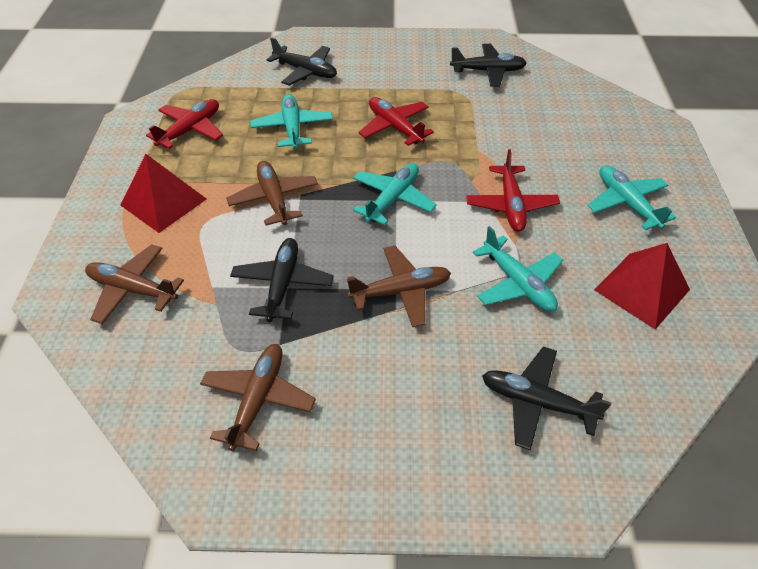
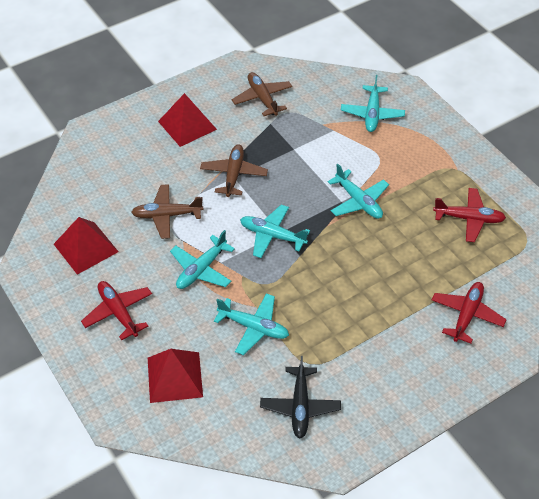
black plane: 4 -> 1
brown plane: 4 -> 3
red pyramid: 2 -> 3
turquoise plane: 4 -> 5

